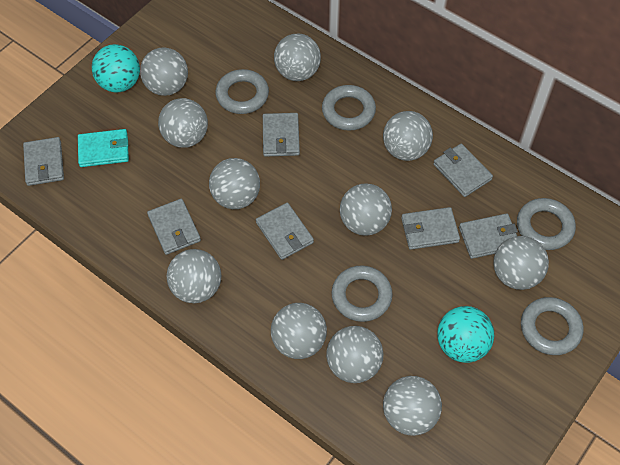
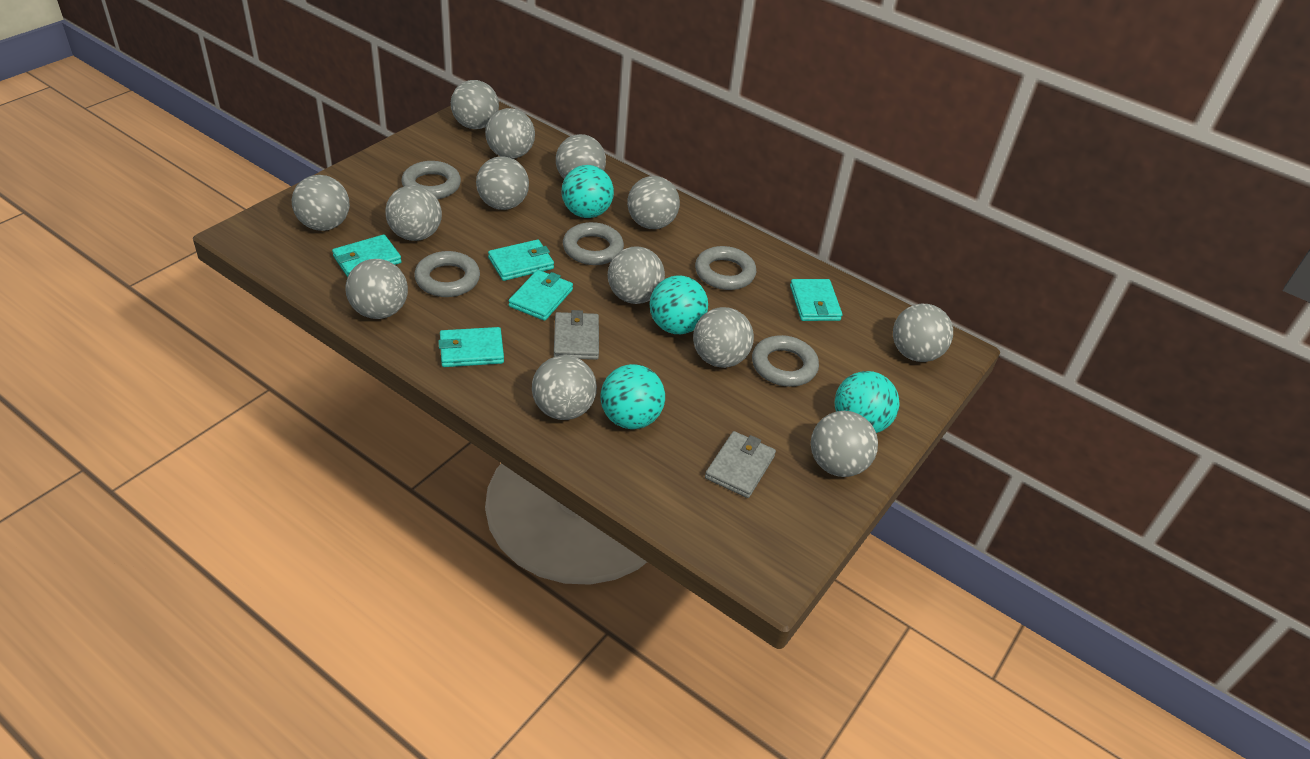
grey ball: 11 -> 13
grey wallet: 7 -> 2
turquoise ball: 2 -> 4
turquoise wallet: 1 -> 5

